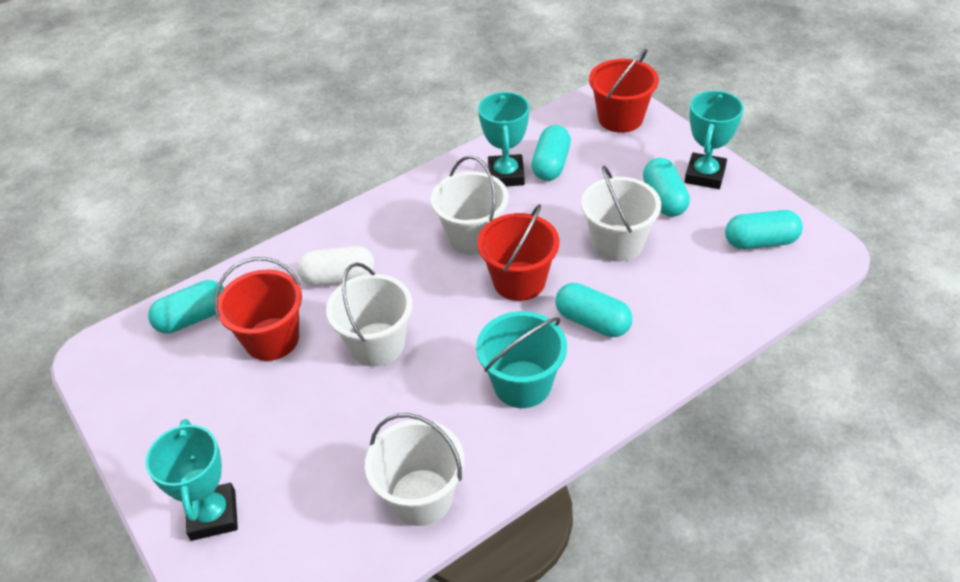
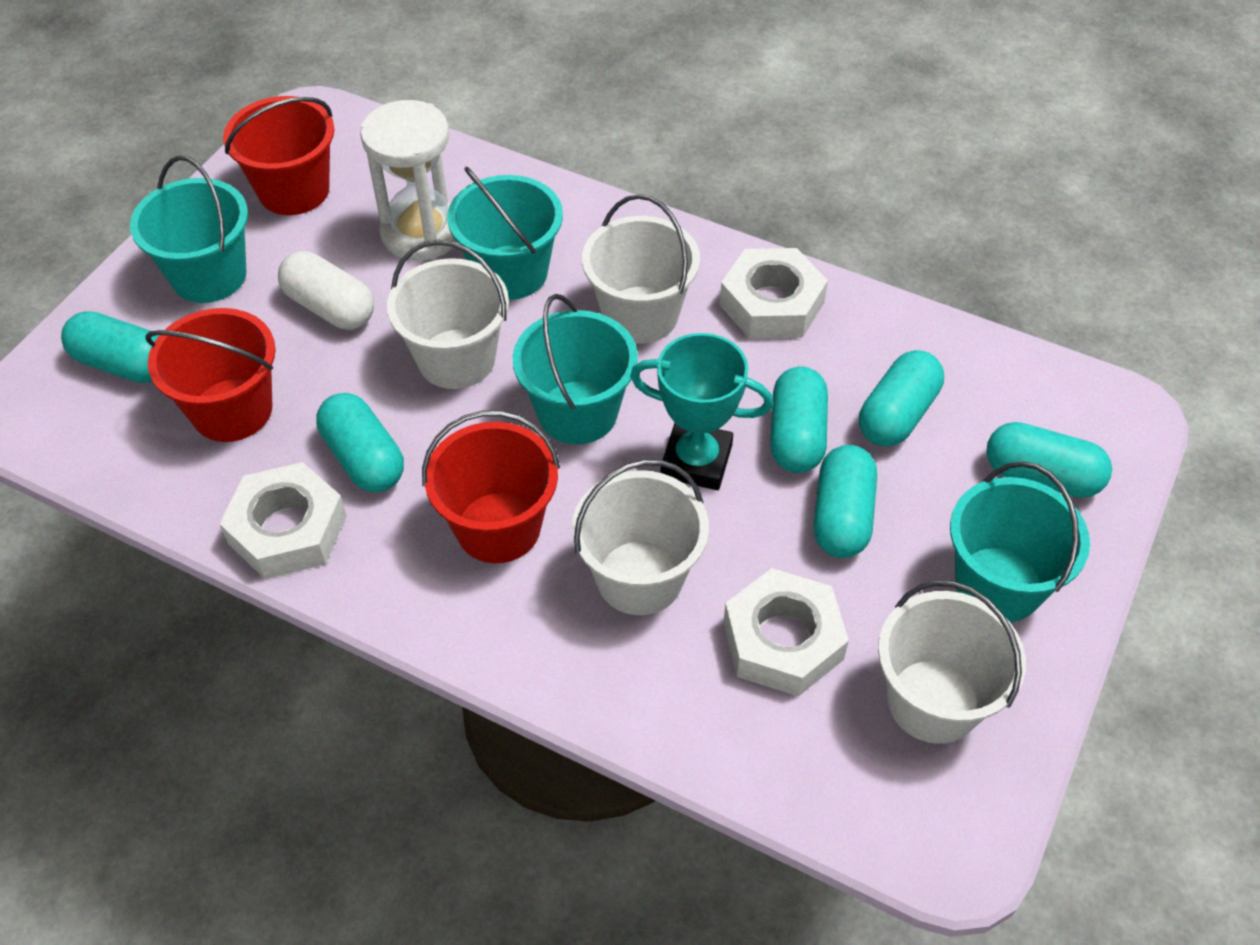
turquoise bucket: 1 -> 4
turquoise capsule: 5 -> 6
turquoise trophy: 3 -> 1
white hourglass: 0 -> 1
white nut: 0 -> 3

